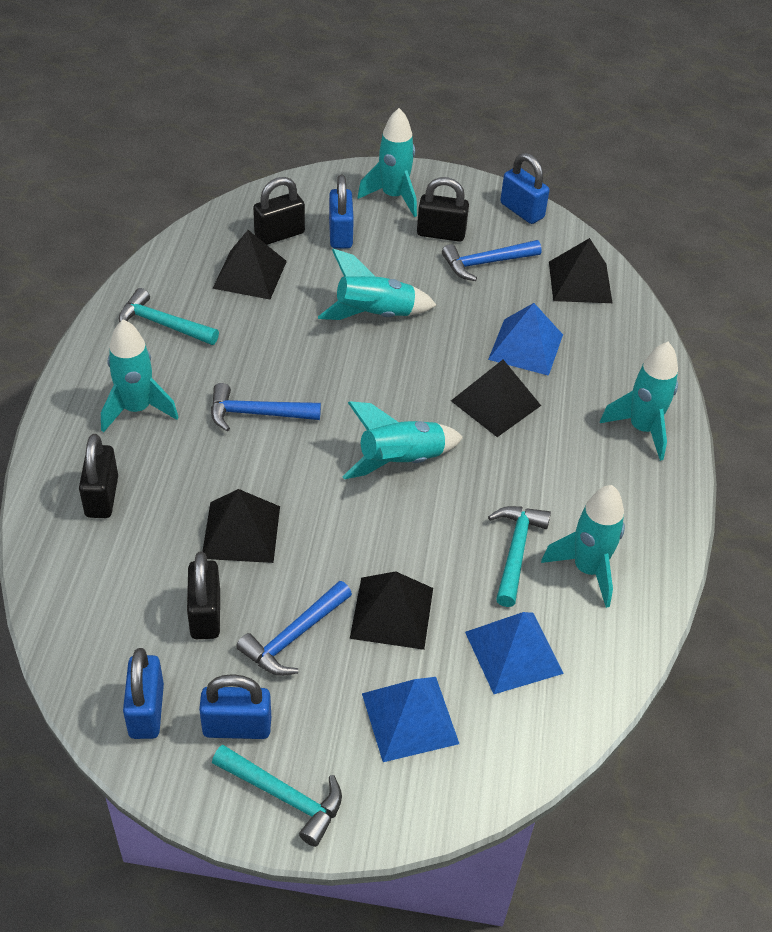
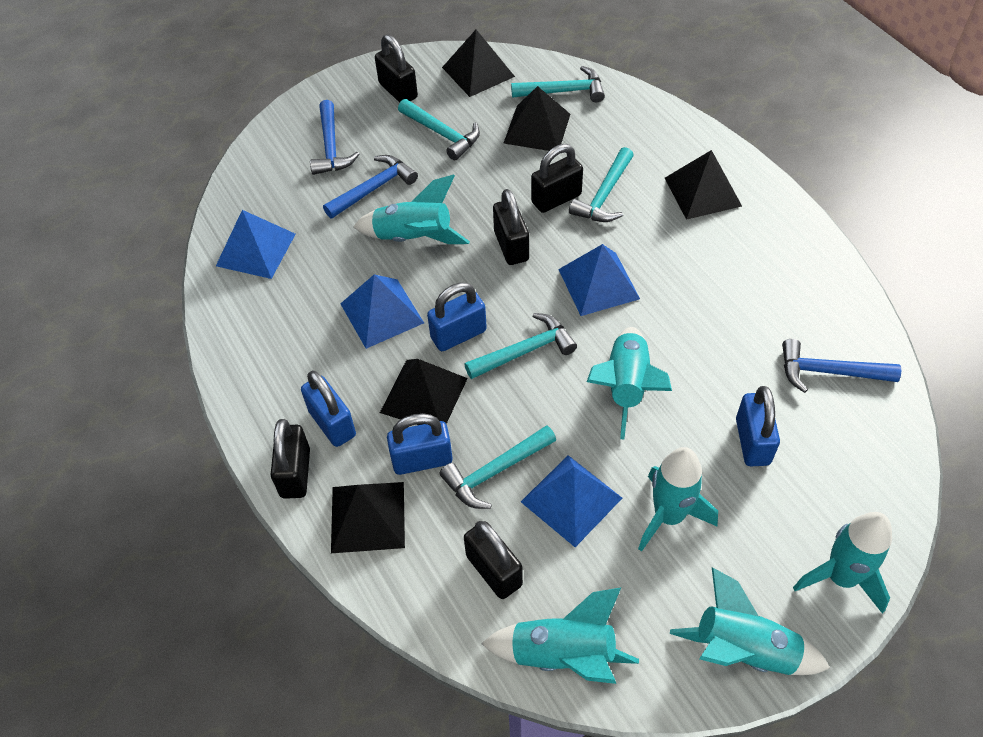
black padlock: 4 -> 5
blue pyramid: 3 -> 4
turquoise hammer: 3 -> 5

